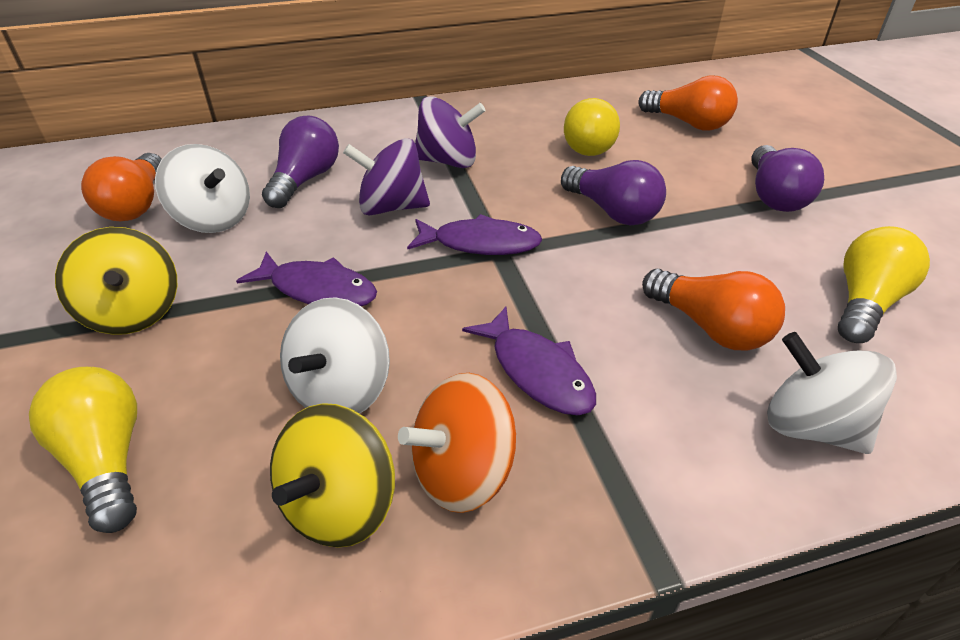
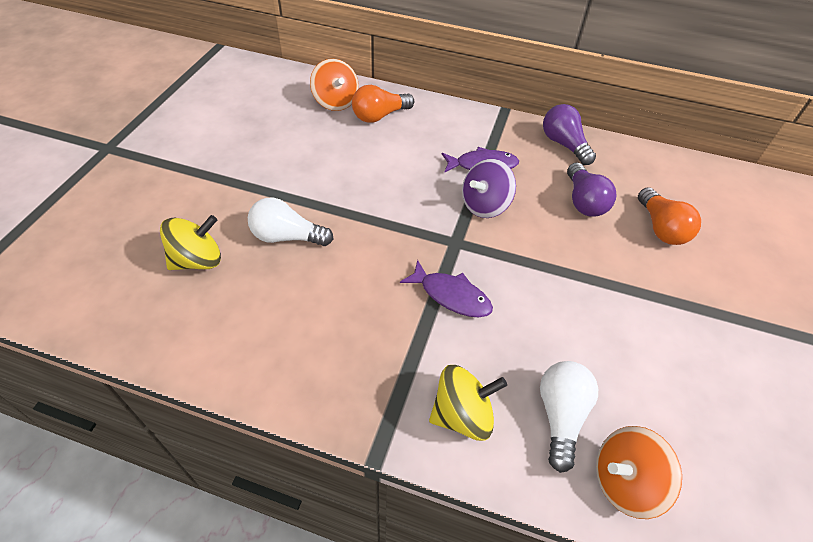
orange light bulb: 3 -> 2
orange spinning top: 1 -> 2
purple fish: 3 -> 2
purple light bulb: 3 -> 2
purple spinning top: 2 -> 1
white light bulb: 0 -> 2
white spinning top: 3 -> 0
yellow light bulb: 3 -> 0

